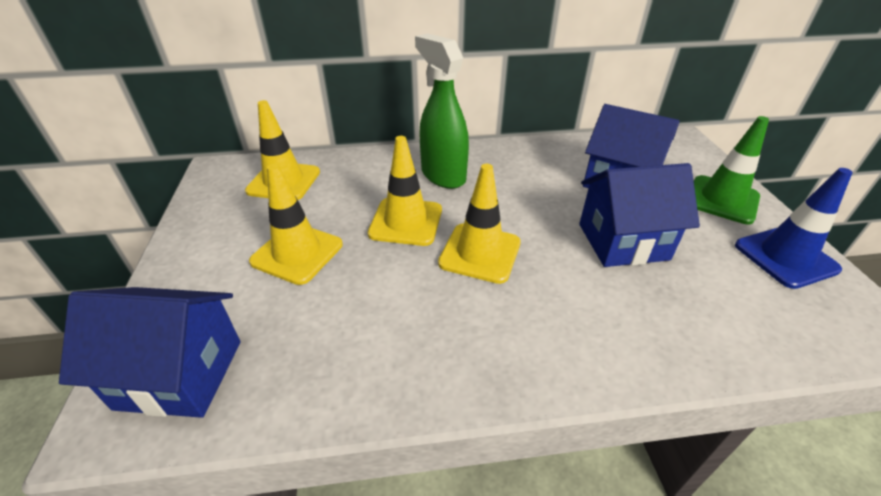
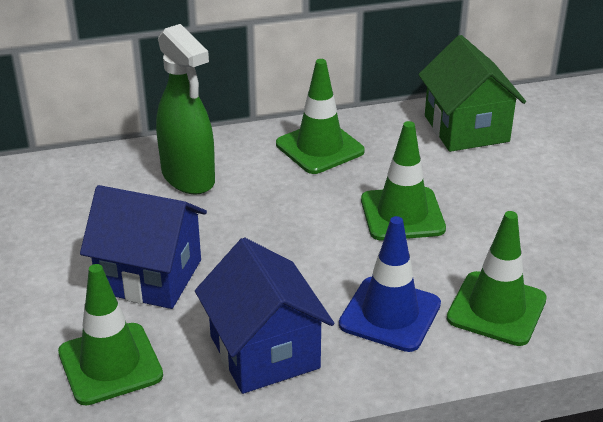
blue house: 3 -> 2
green house: 0 -> 1
green traffic cone: 1 -> 4
yellow traffic cone: 4 -> 0

